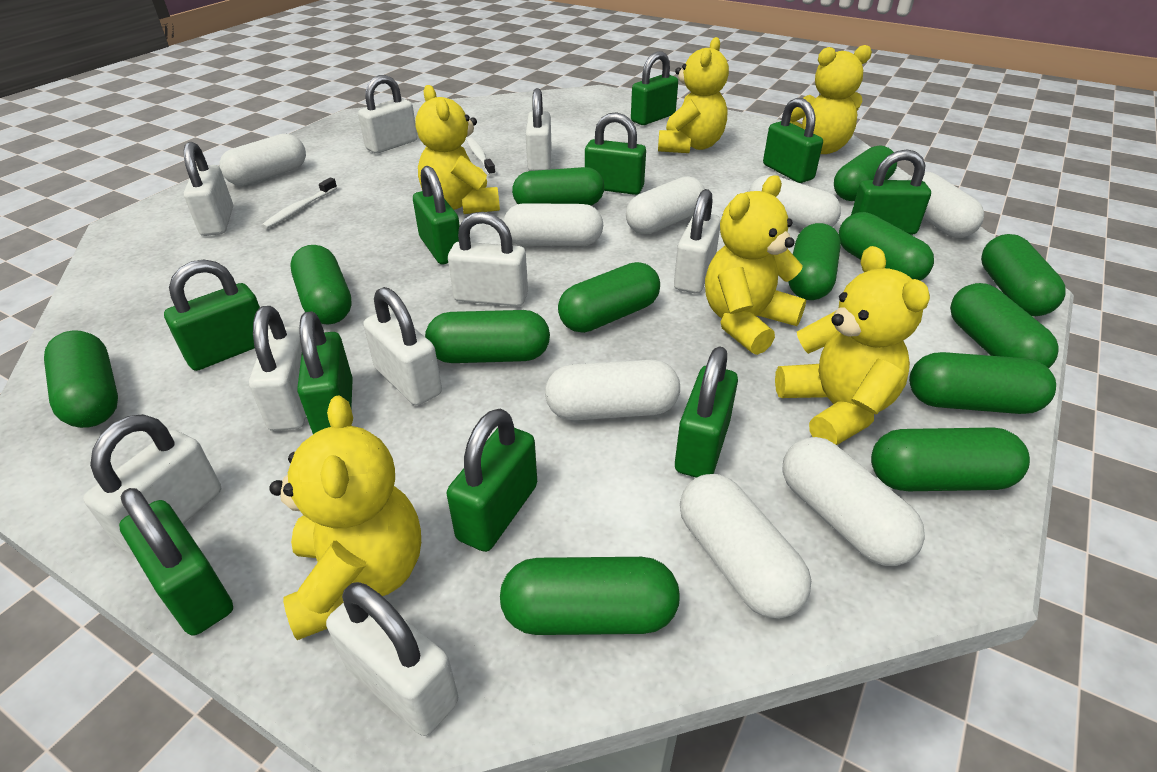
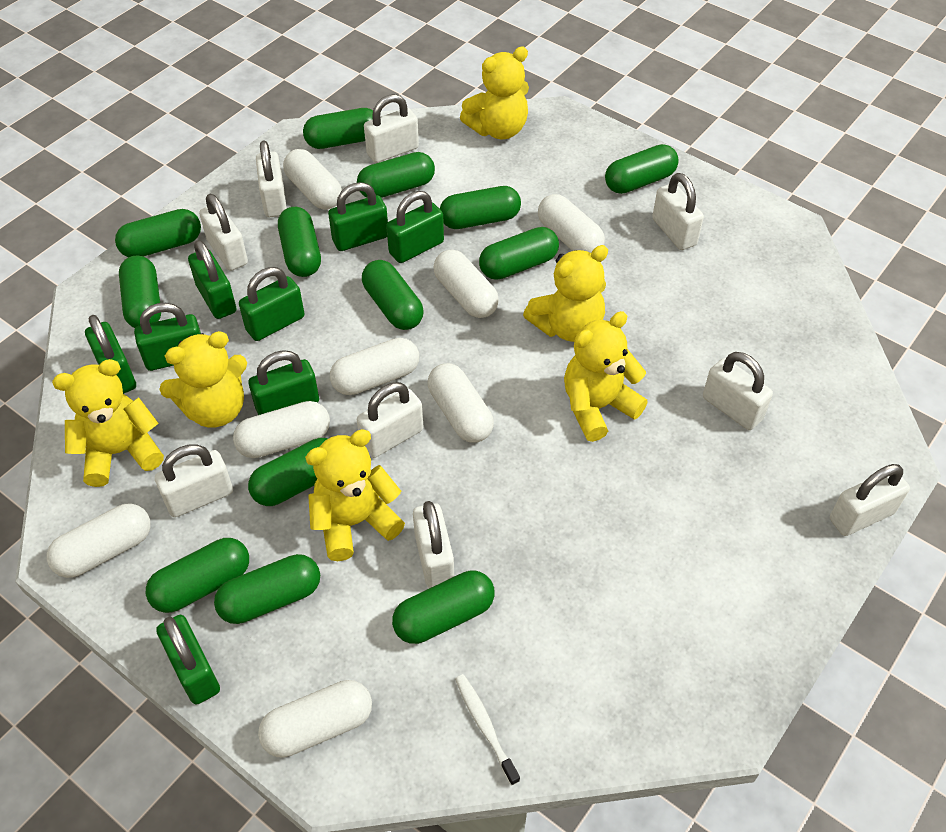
green padlock: 10 -> 8
white toothbrush: 2 -> 1

